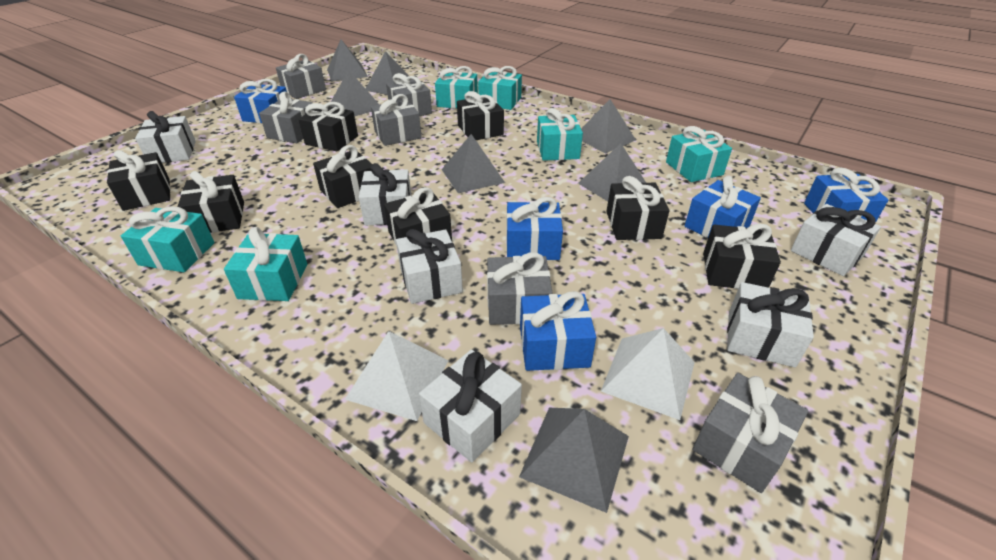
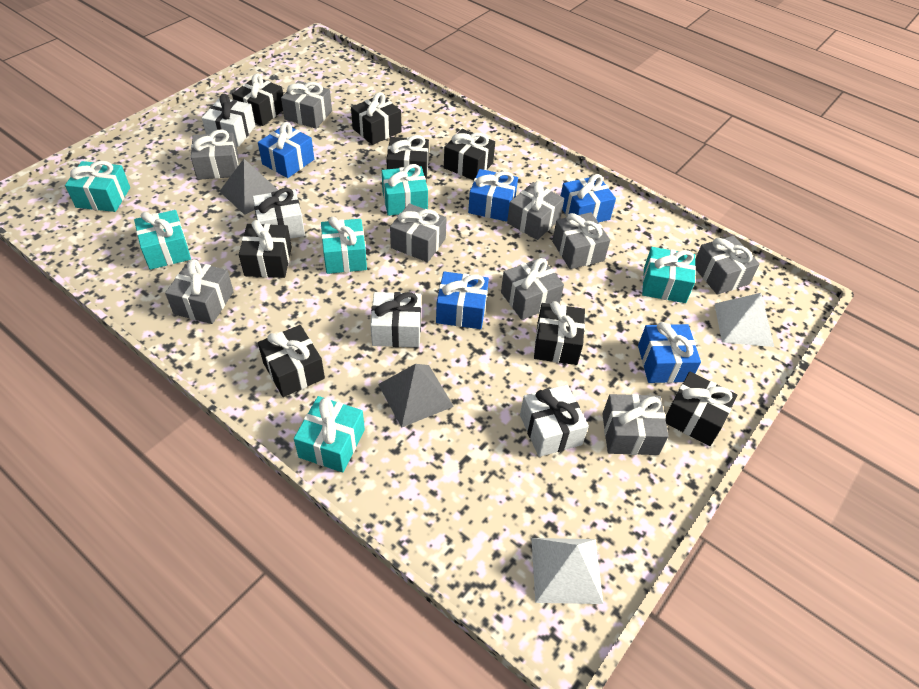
grey gift: 6 -> 9
grey pyramid: 7 -> 2
white gift: 6 -> 4

